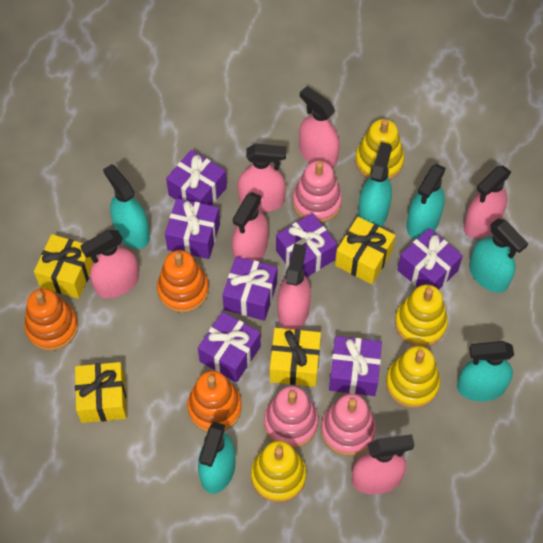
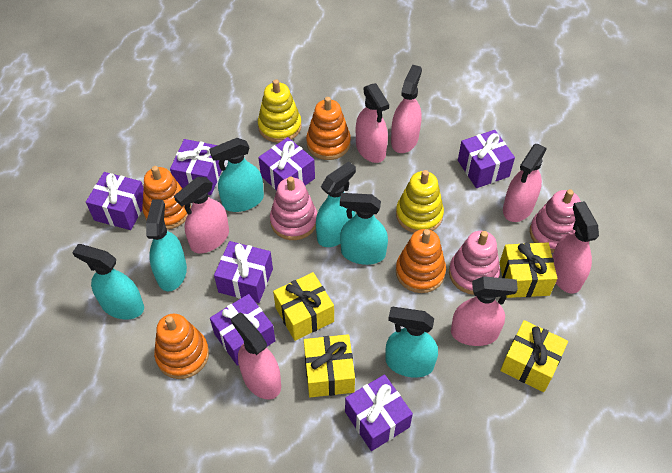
orange stacking toy: 3 -> 4
yellow stacking toy: 4 -> 2

